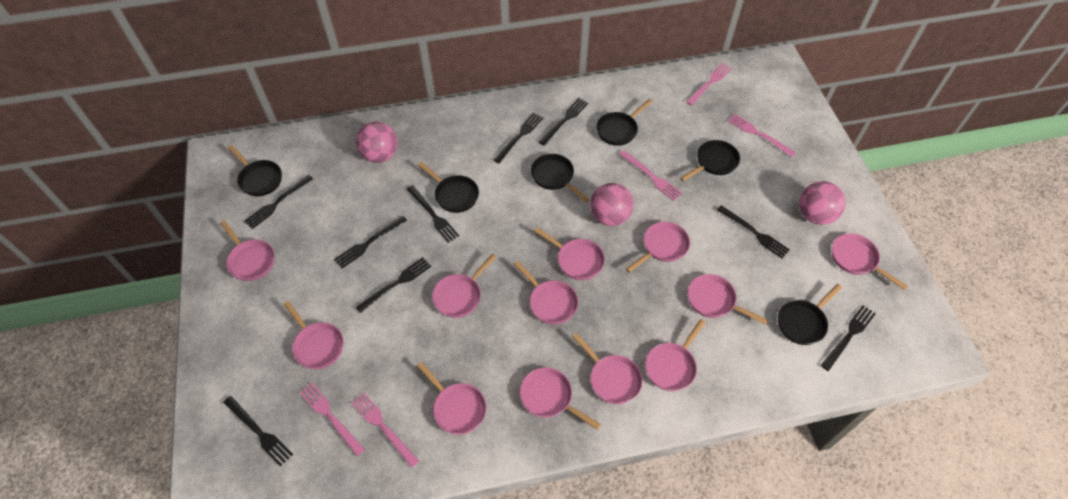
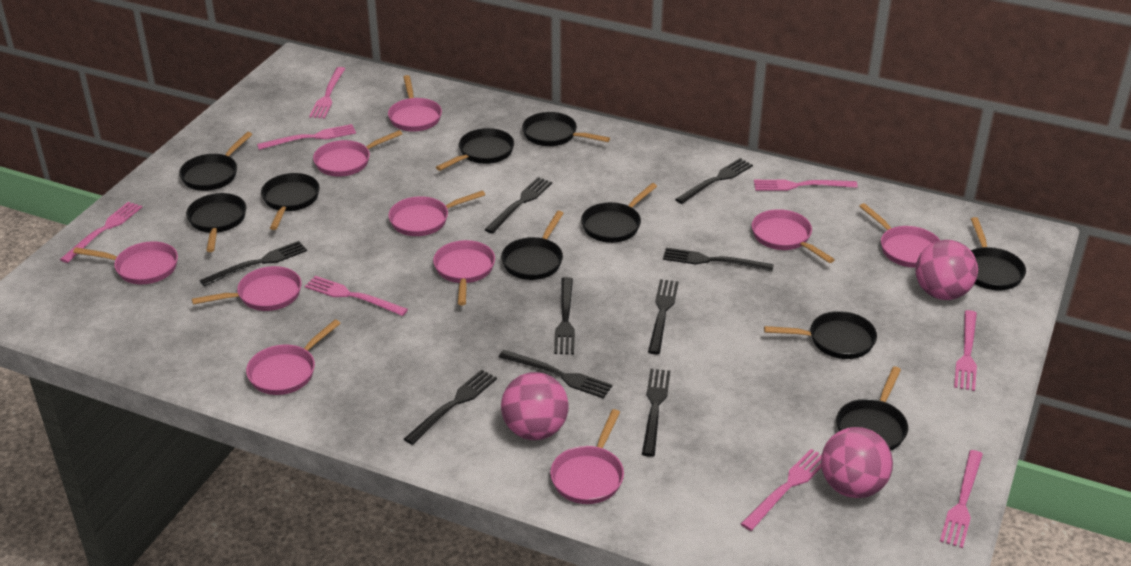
black pan: 6 -> 10
pink fork: 5 -> 8
pink pan: 12 -> 10

